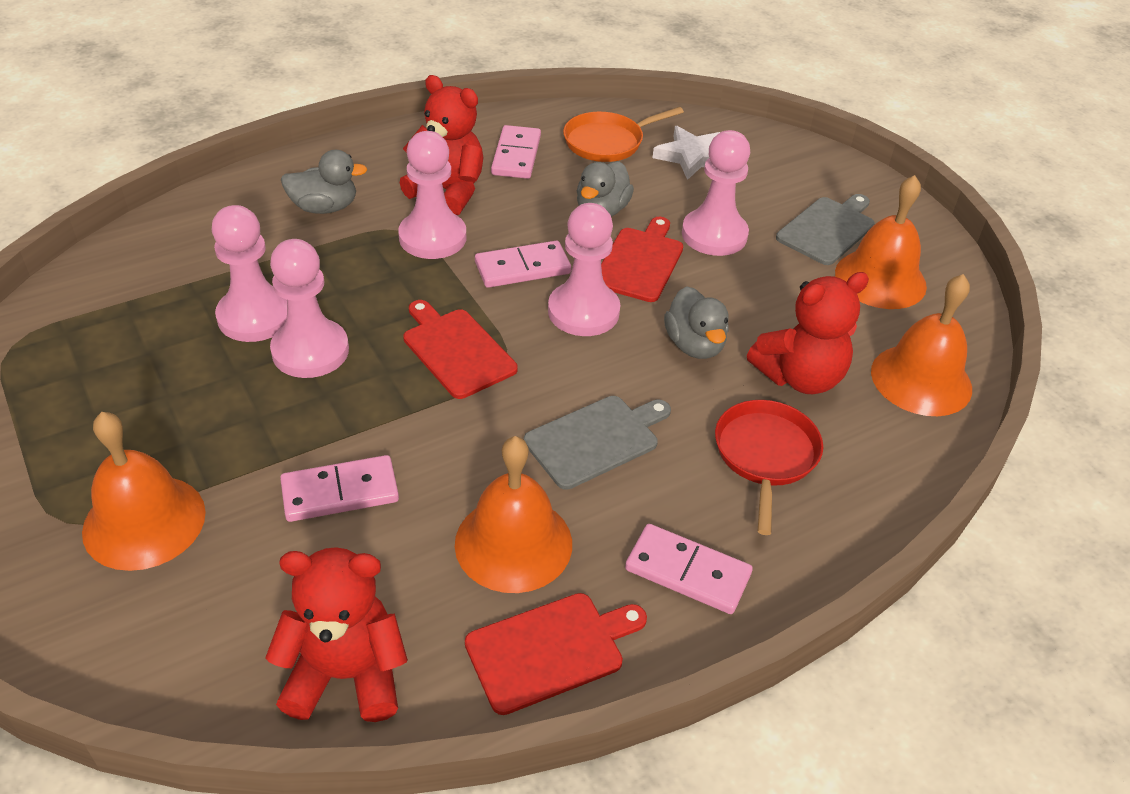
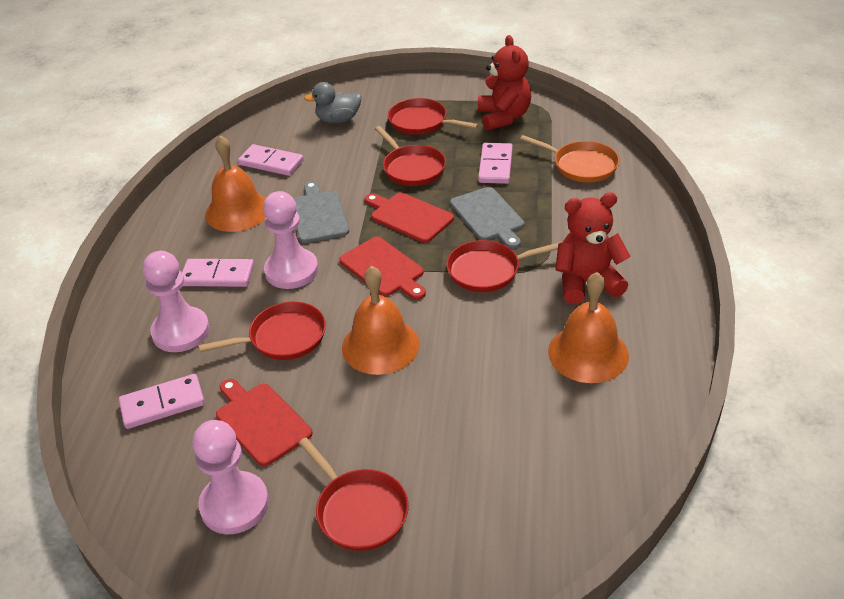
grey duck: 3 -> 1
orange bell: 4 -> 3
pink pawn: 5 -> 3
red pan: 1 -> 5
red teddy bear: 3 -> 2
white star: 1 -> 0

